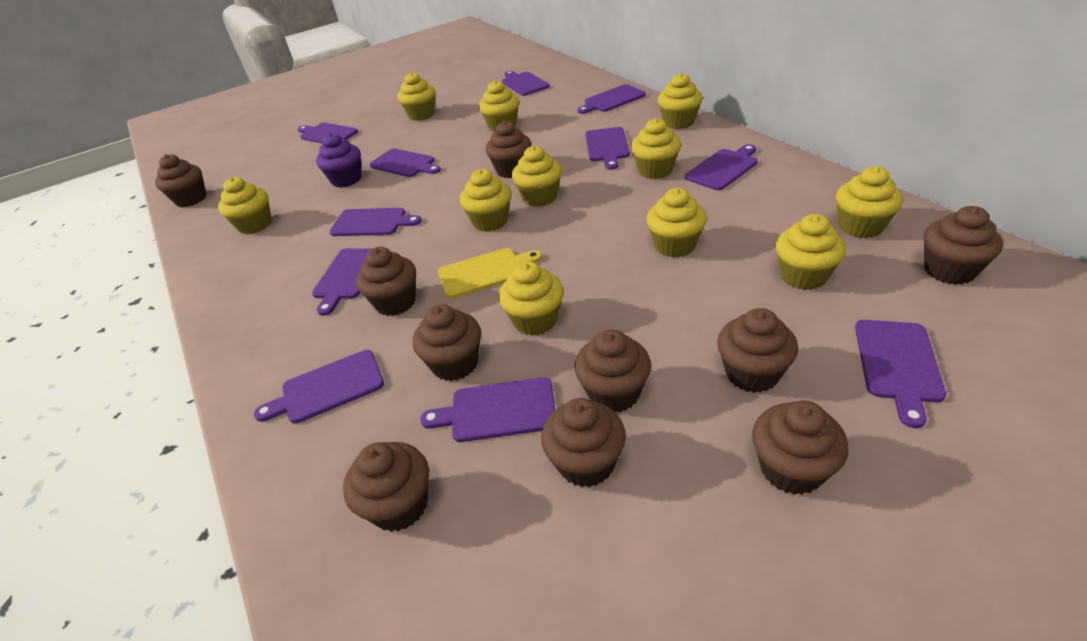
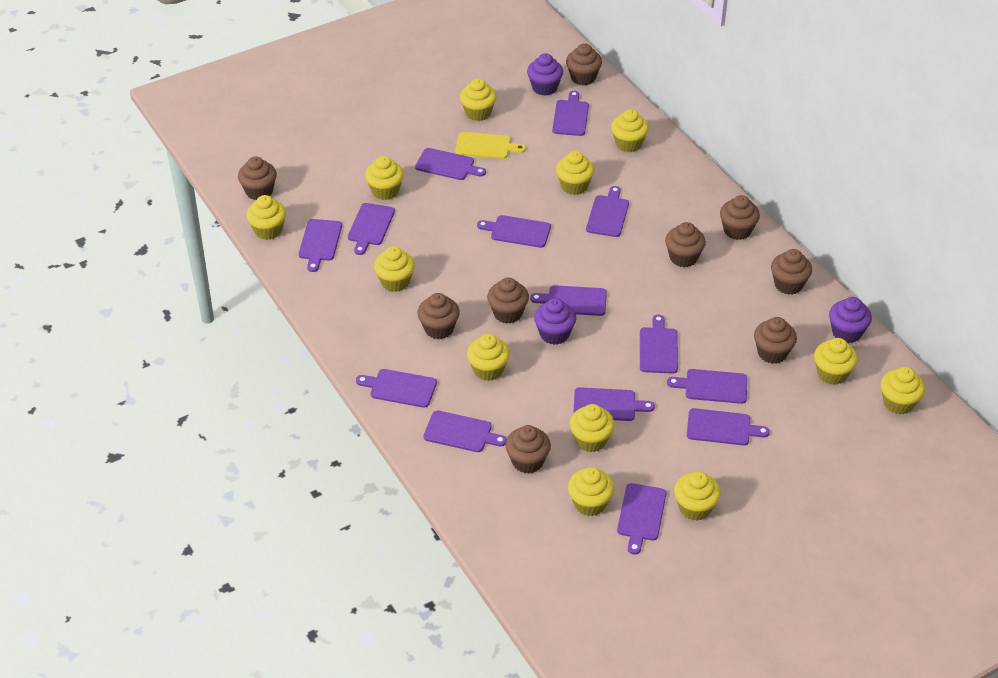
brown cupcake: 10 -> 9
purple cupcake: 1 -> 3
purple cutting board: 11 -> 14
yellow cupcake: 11 -> 12

